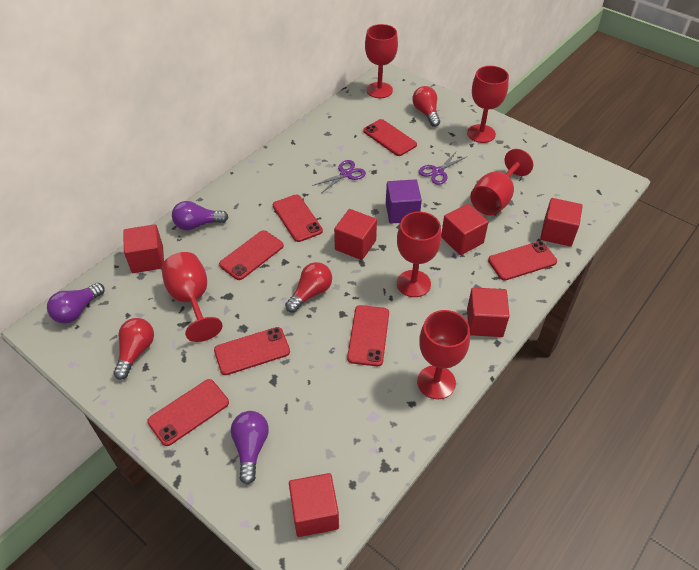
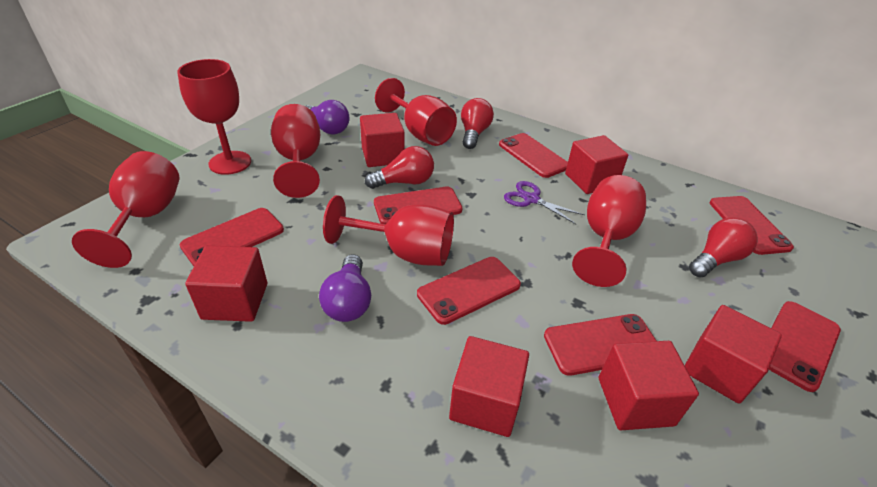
purple cube: 1 -> 0
purple light bulb: 3 -> 2
purple scissors: 2 -> 1

